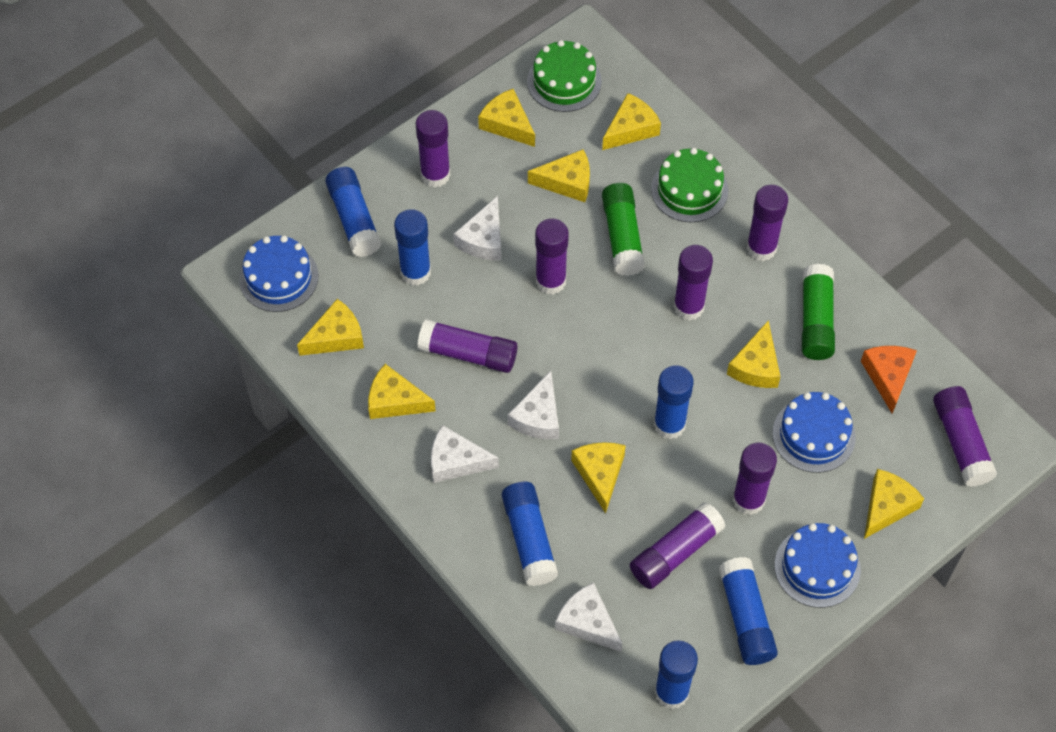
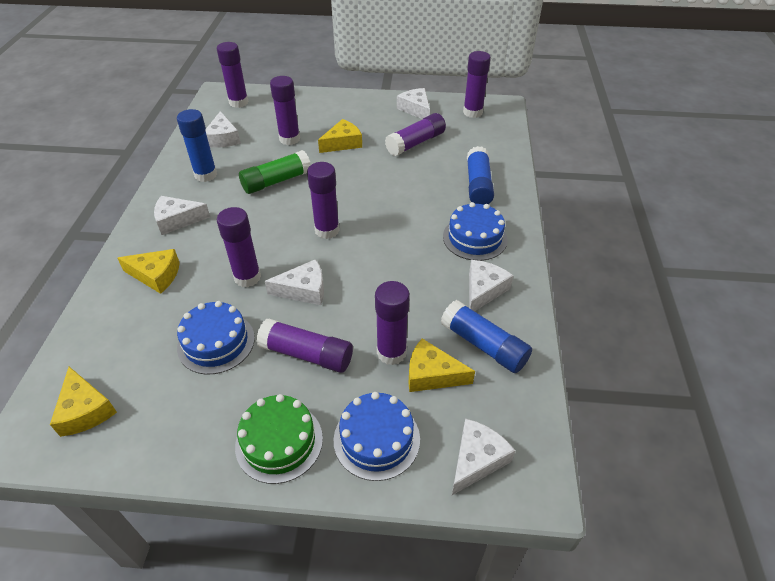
blue glue stick: 6 -> 3
green cake: 2 -> 1
green glue stick: 2 -> 1
orange cheese: 1 -> 0
white cheese: 4 -> 6
yellow cheese: 8 -> 4

